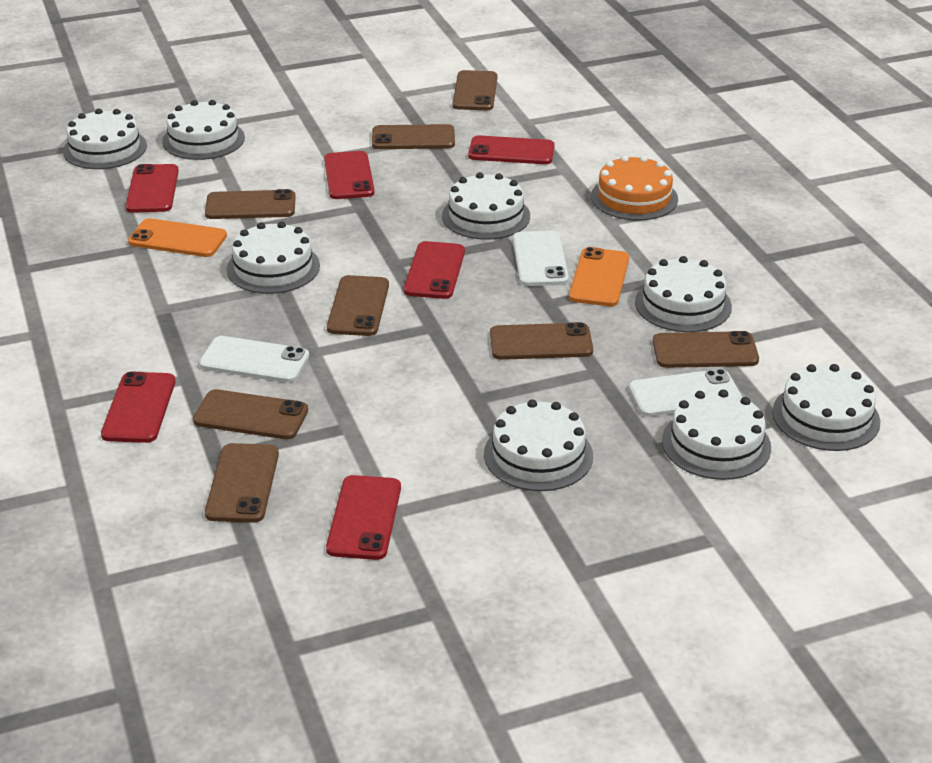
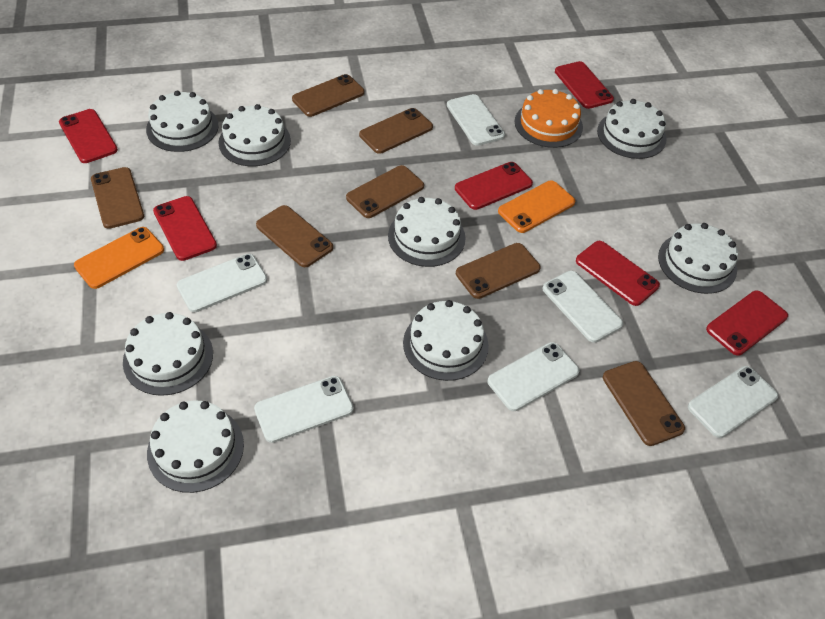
brown phone: 8 -> 7
white phone: 3 -> 6

